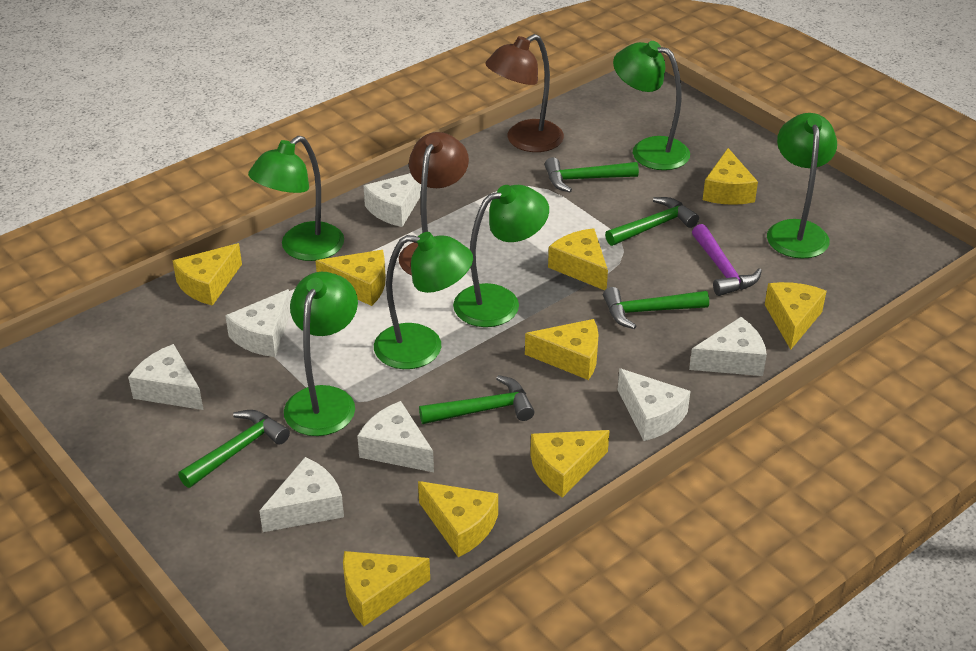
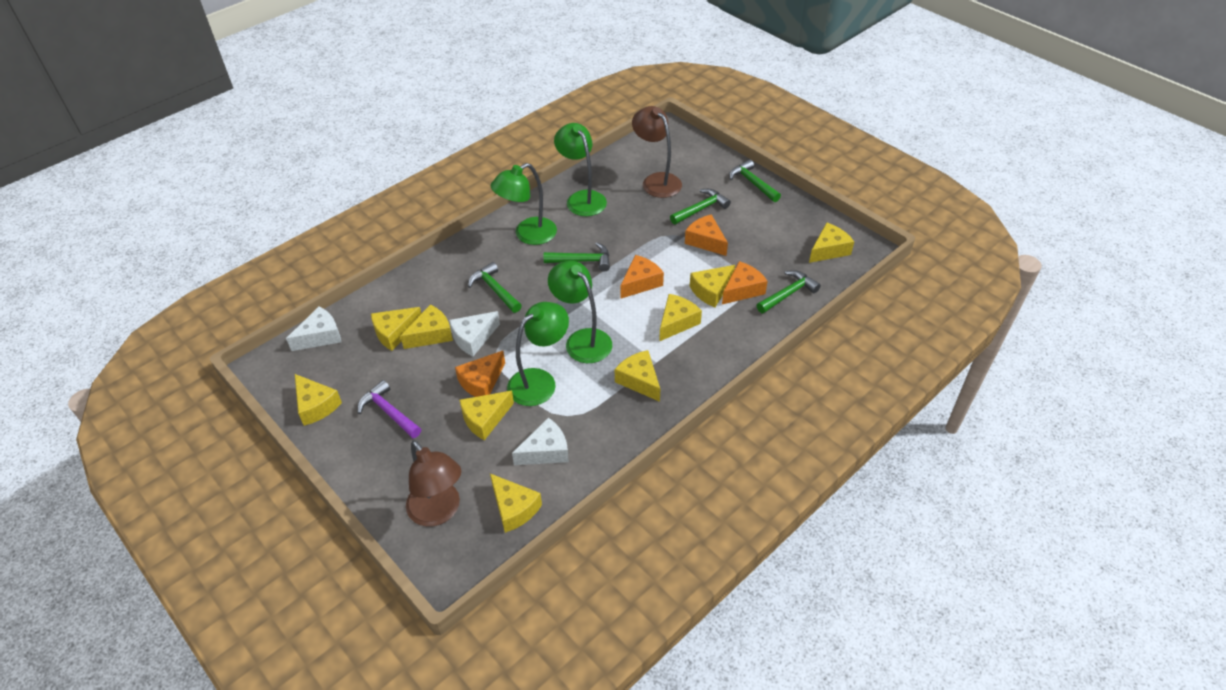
green lamp: 6 -> 4
orange cheese: 0 -> 4
white cheese: 7 -> 3

